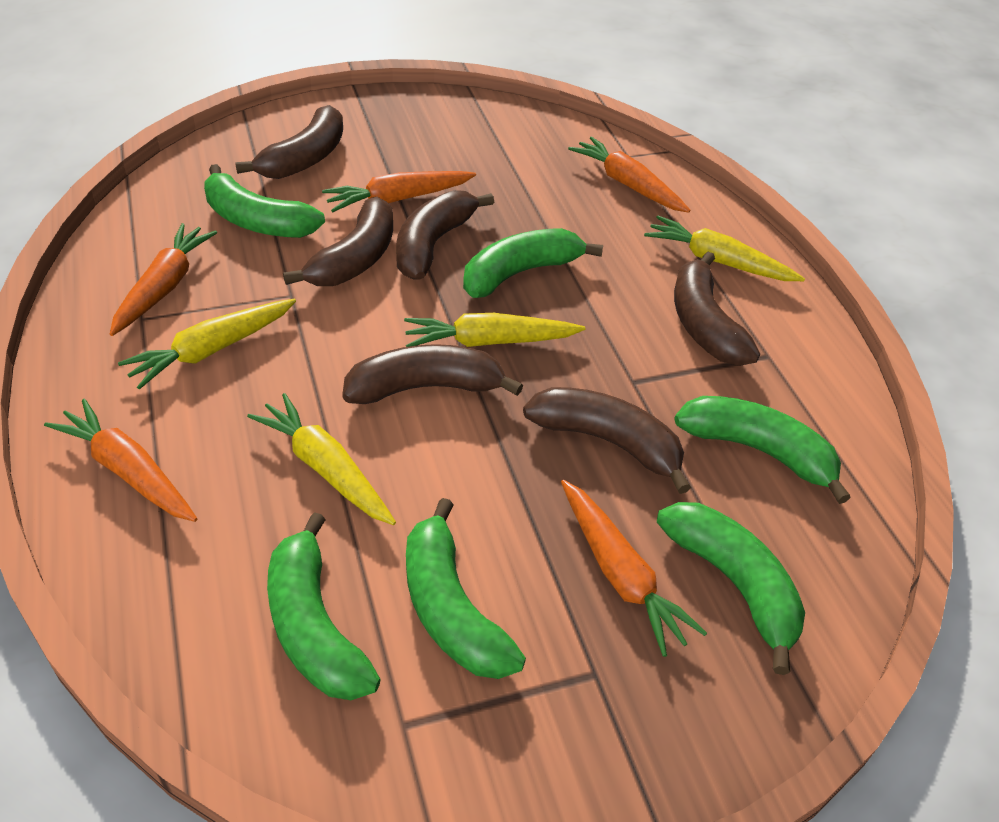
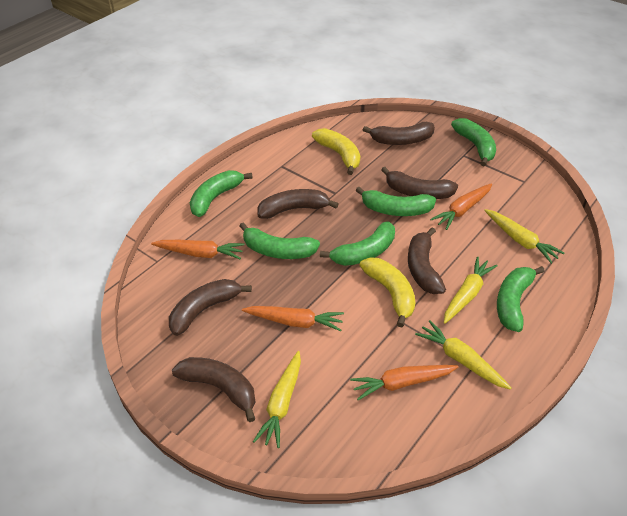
orange carrot: 5 -> 4
yellow banana: 0 -> 2

